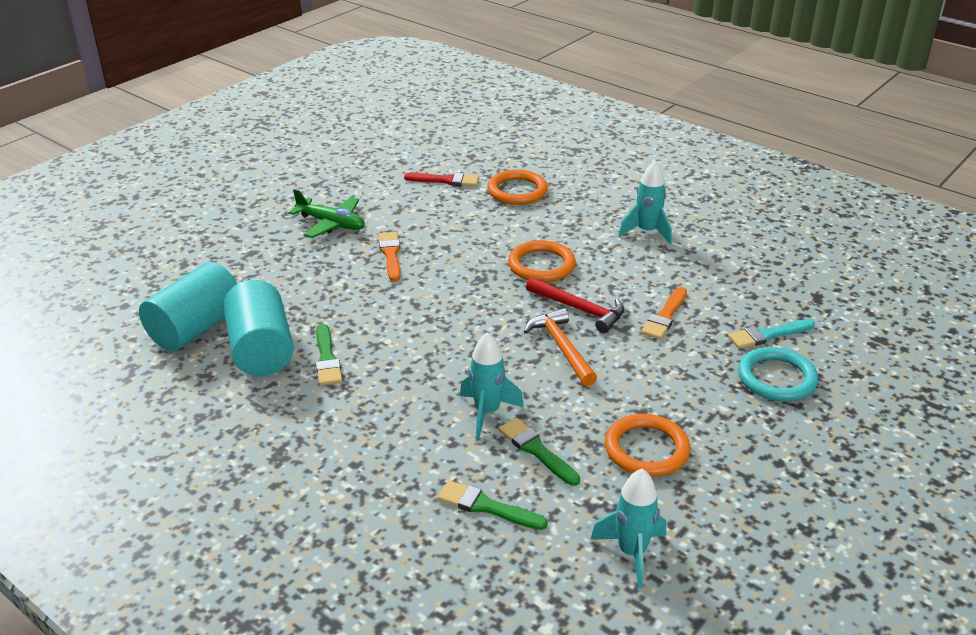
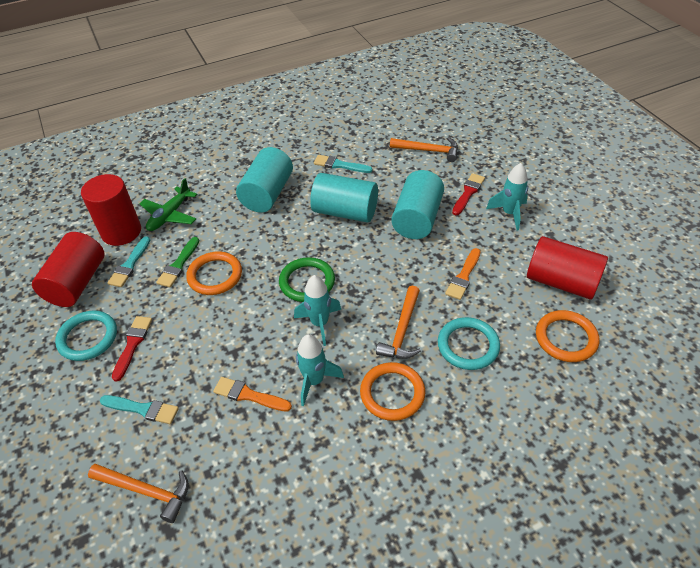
green brush: 3 -> 1
green ring: 0 -> 1
orange hammer: 1 -> 3
red brush: 1 -> 2
red cylinder: 0 -> 3
red hammer: 1 -> 0
turquoise brush: 1 -> 3
turquoise cylinder: 2 -> 3
turquoise ring: 1 -> 2

